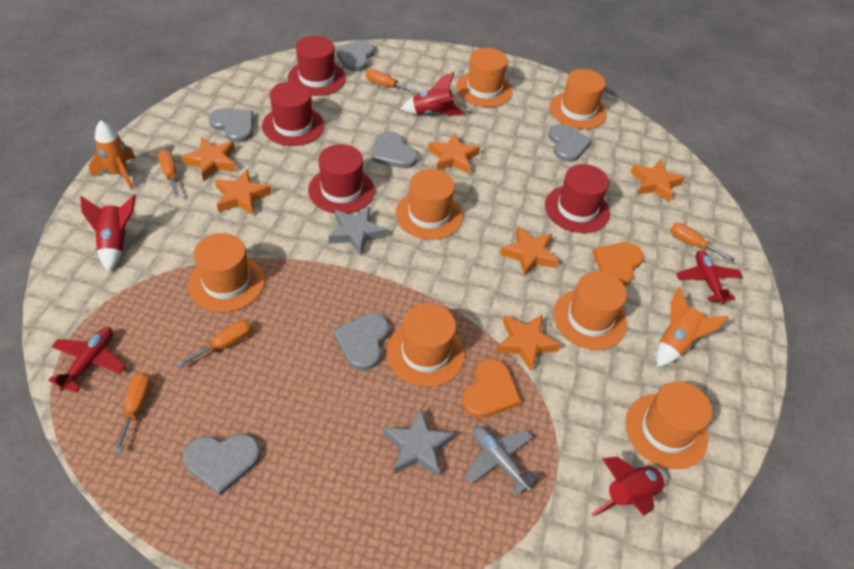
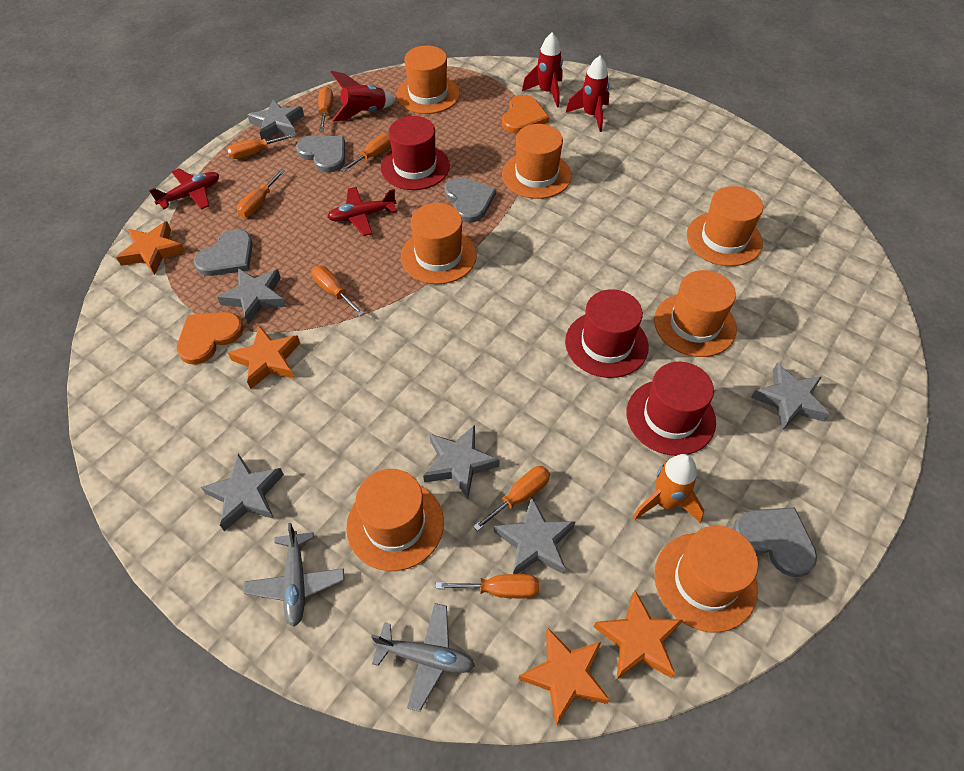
grey heart: 6 -> 4
grey plane: 1 -> 2
grey star: 2 -> 6
orange rocket: 2 -> 1
orange screwdriver: 5 -> 7
orange star: 6 -> 4
red hat: 4 -> 3

